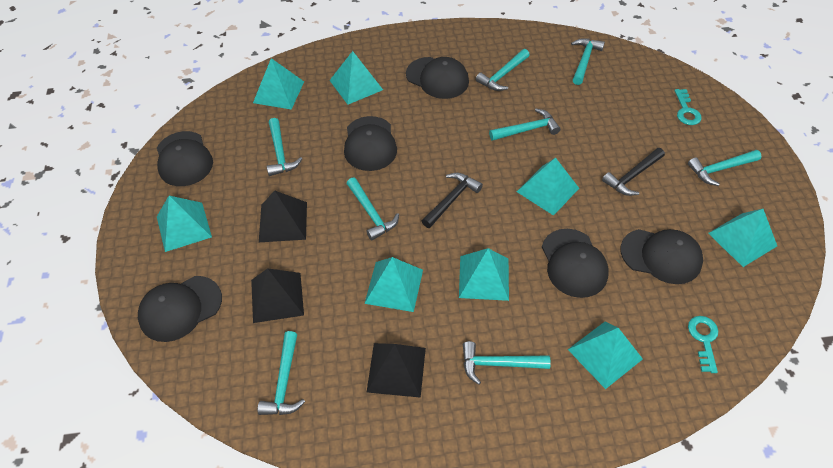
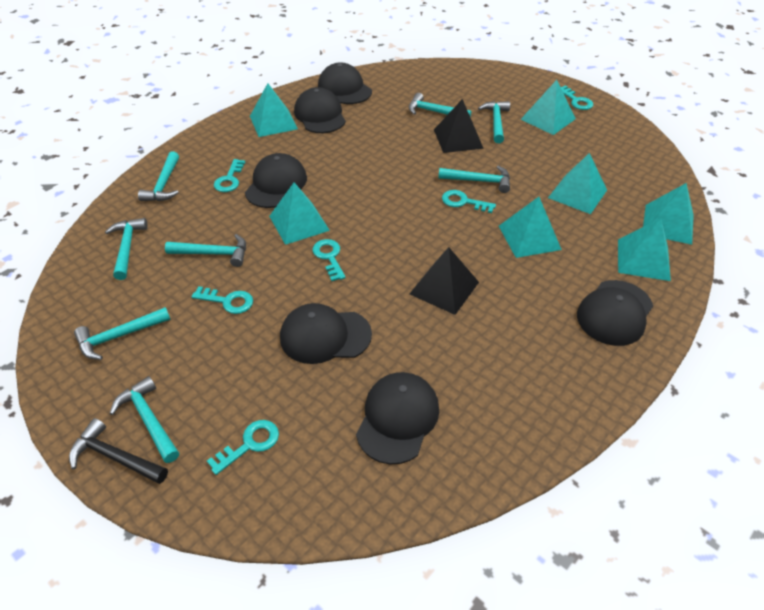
black hammer: 2 -> 1
black pyramid: 3 -> 2
turquoise key: 2 -> 6
turquoise pyramid: 8 -> 7

